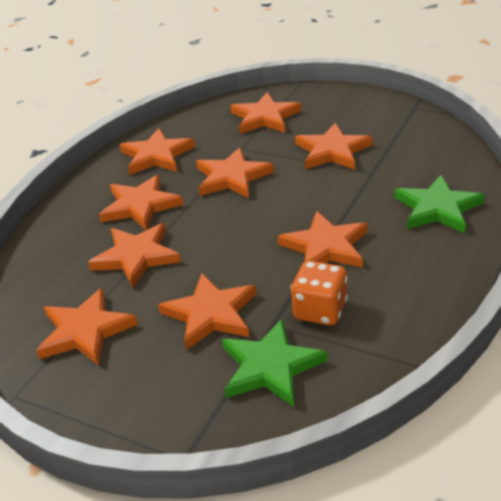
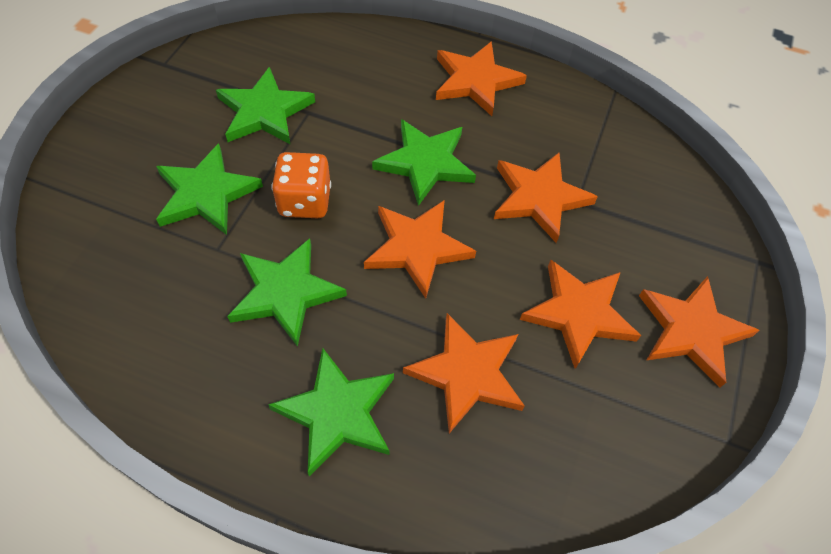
green star: 2 -> 5
orange star: 9 -> 6

